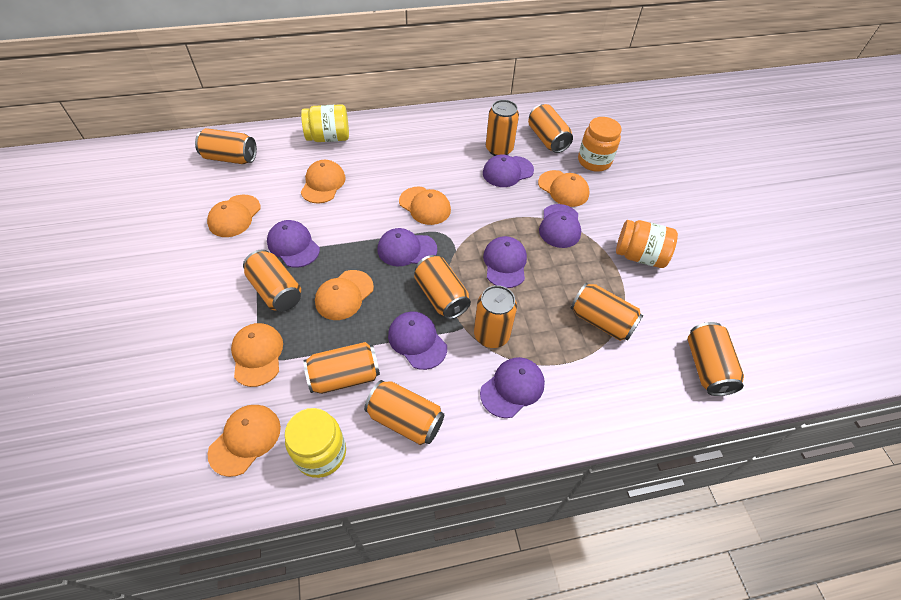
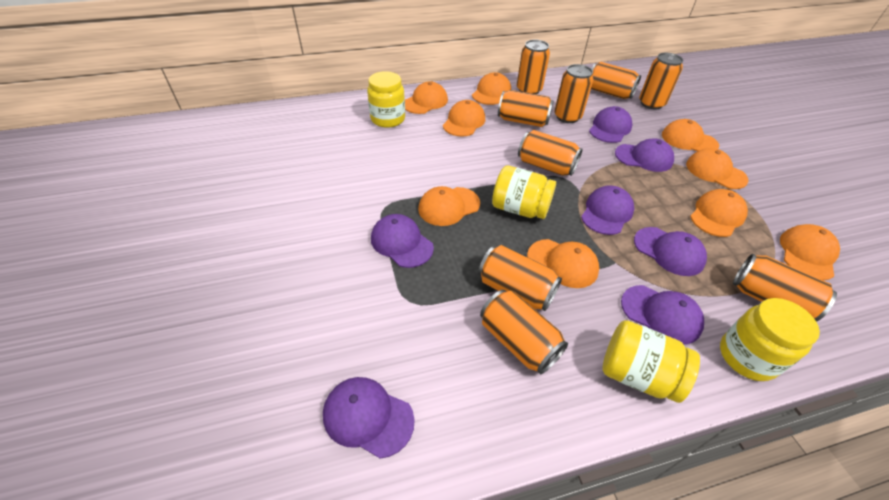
orange can: 10 -> 9
orange cap: 7 -> 9
orange jar: 2 -> 0
yellow jar: 2 -> 4

